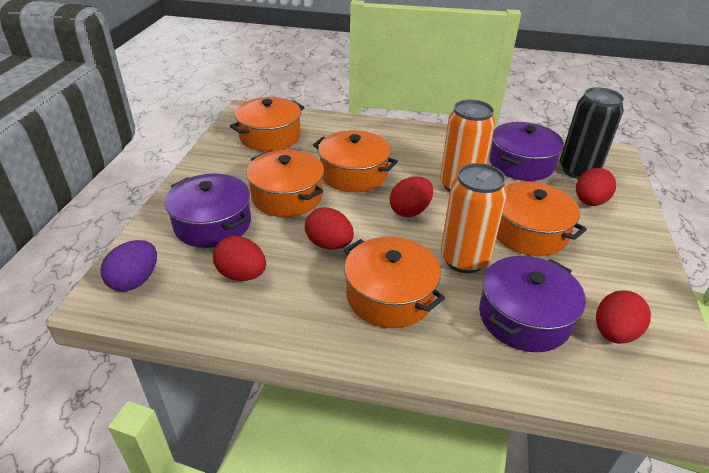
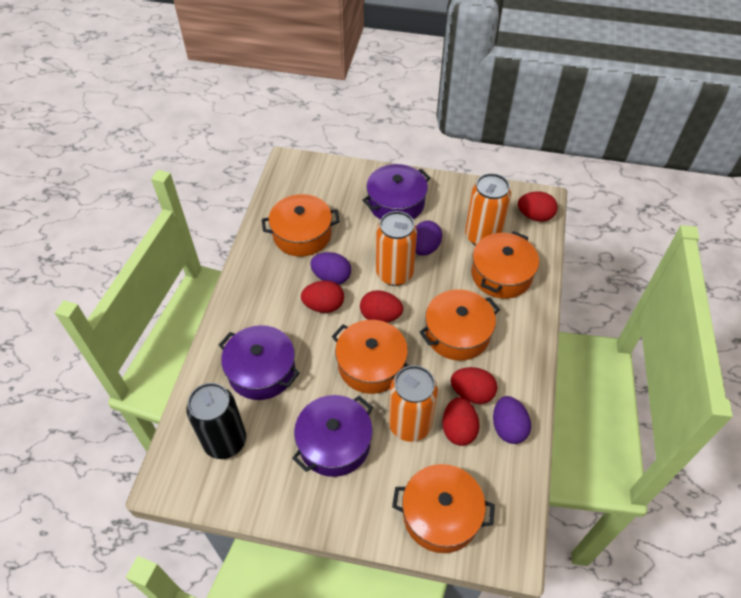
orange can: 2 -> 3
purple egg: 1 -> 3

